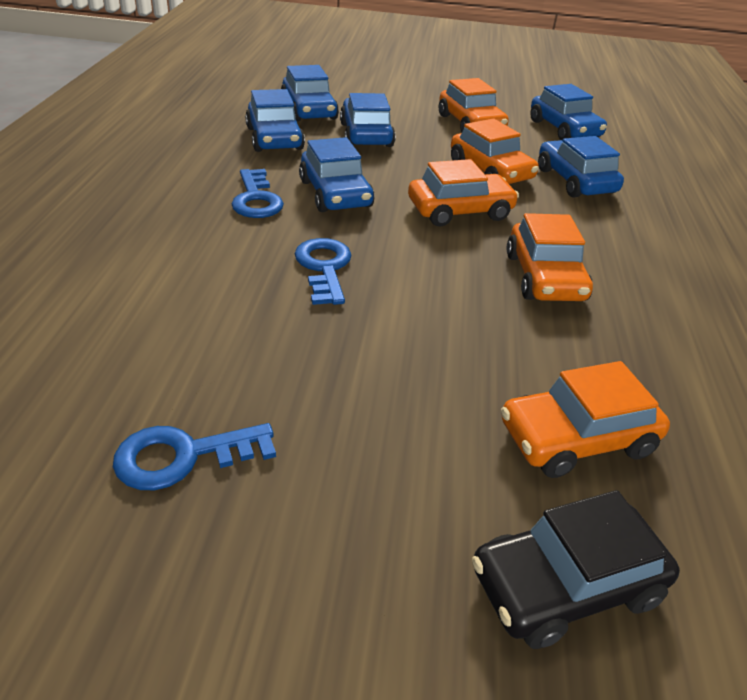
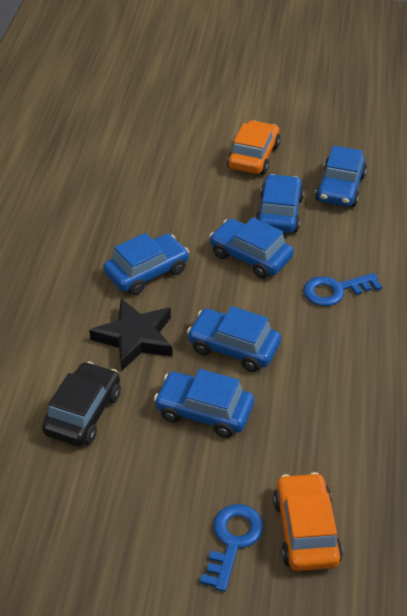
black star: 0 -> 1
blue key: 3 -> 2
orange car: 5 -> 2

